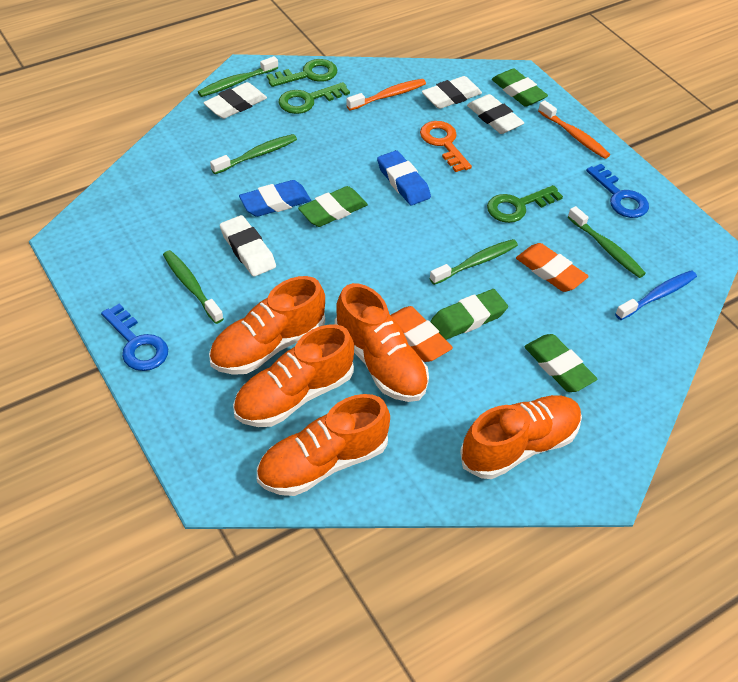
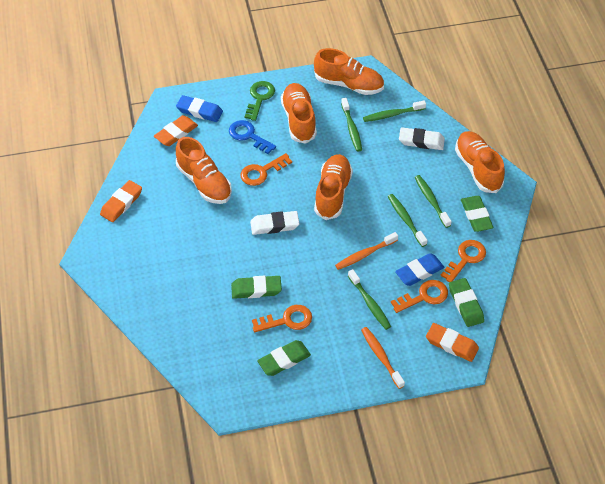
blue key: 2 -> 1
blue toothbrush: 1 -> 0
green key: 3 -> 1
orange eraser: 2 -> 3
orange key: 1 -> 4
white eraser: 4 -> 2

